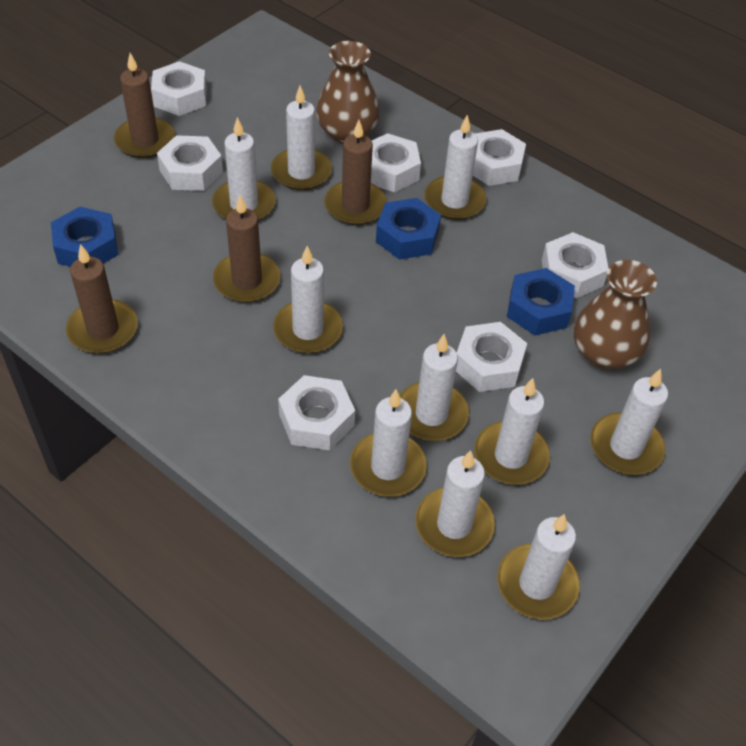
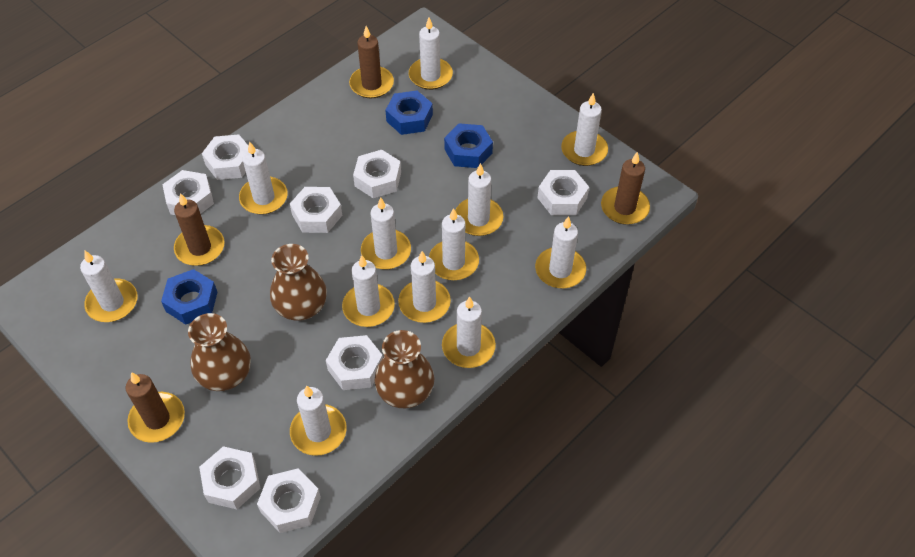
brown vase: 2 -> 3
white candle: 10 -> 12
white nut: 7 -> 8

